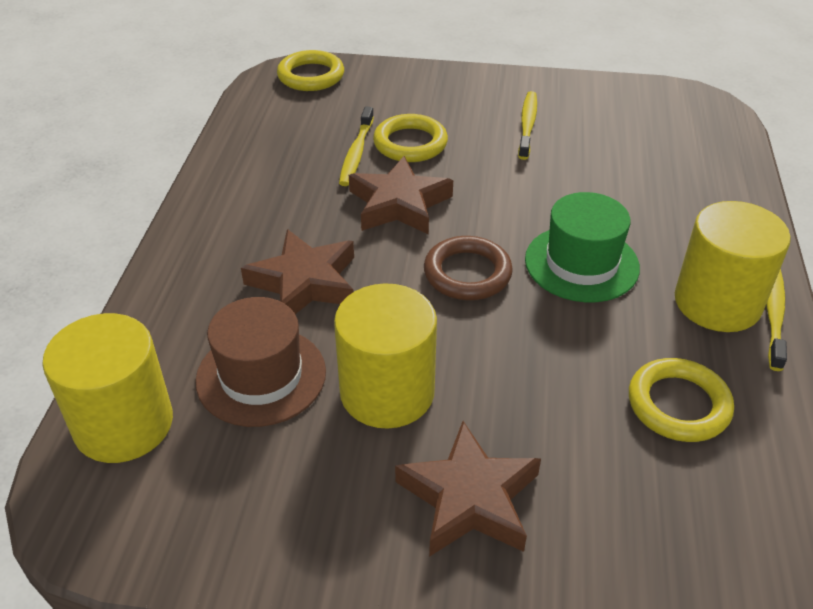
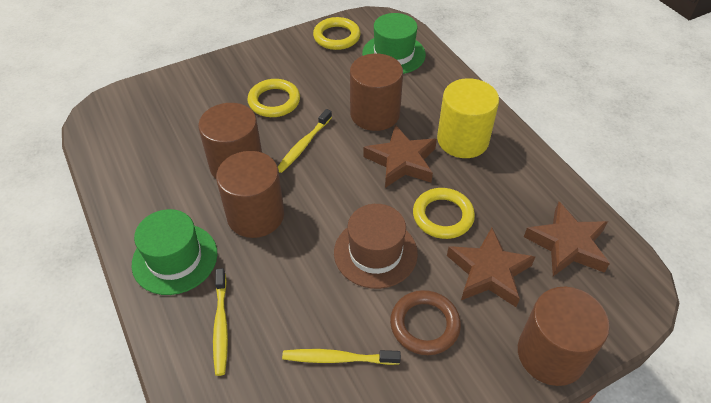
brown cylinder: 0 -> 4
green hat: 1 -> 2
yellow cylinder: 3 -> 1

